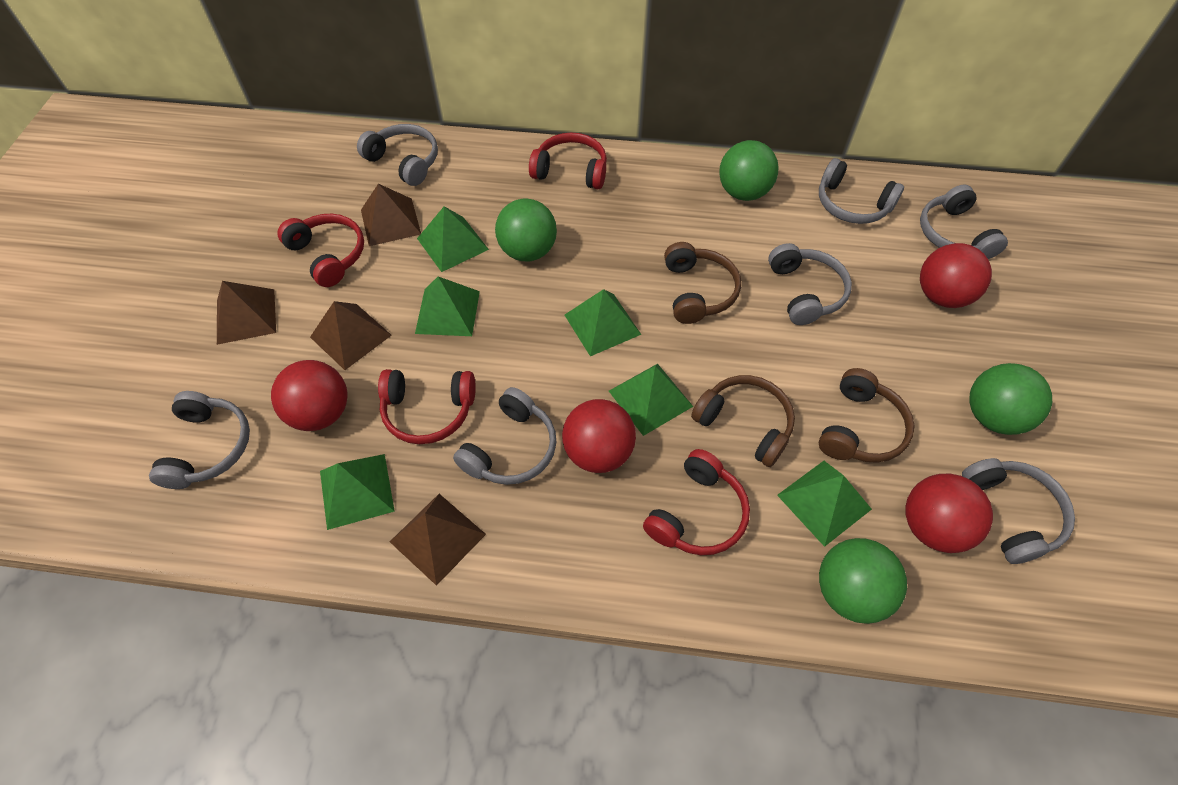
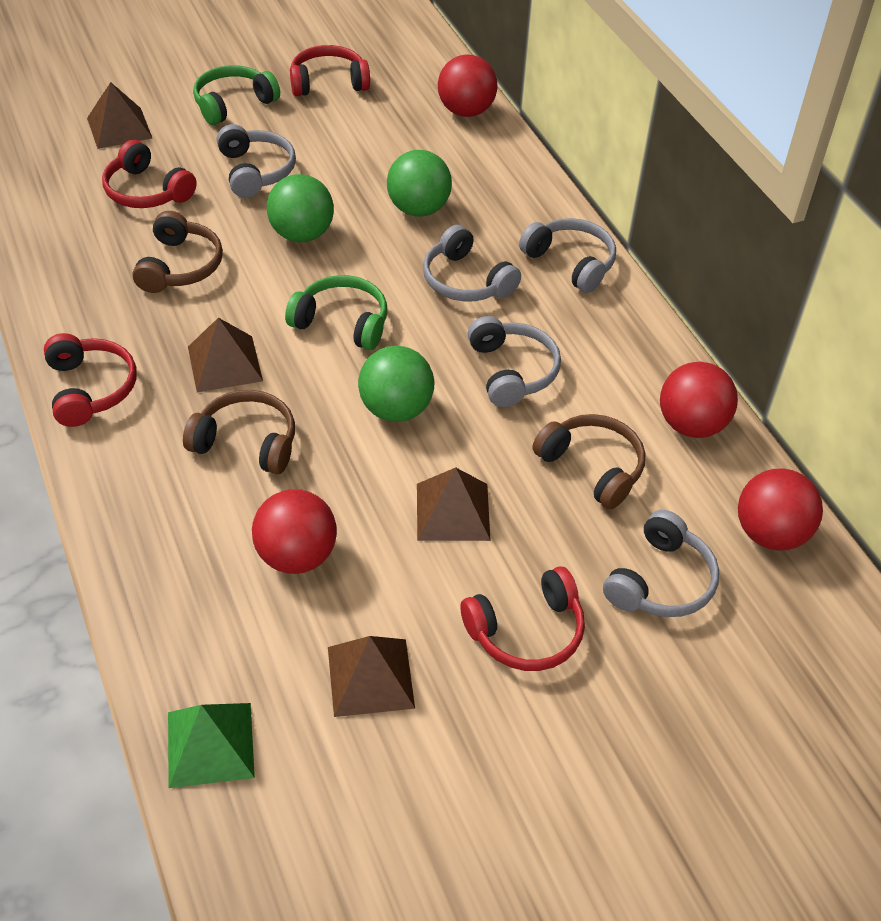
green ball: 4 -> 3
green headphones: 0 -> 2
green pyramid: 6 -> 1
grey headphones: 7 -> 5

